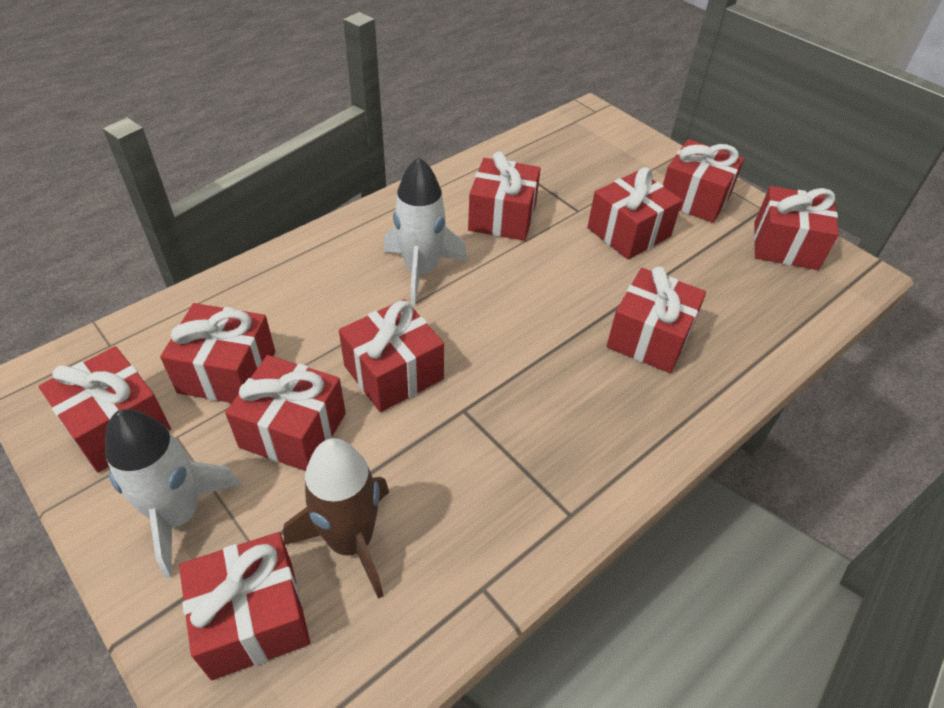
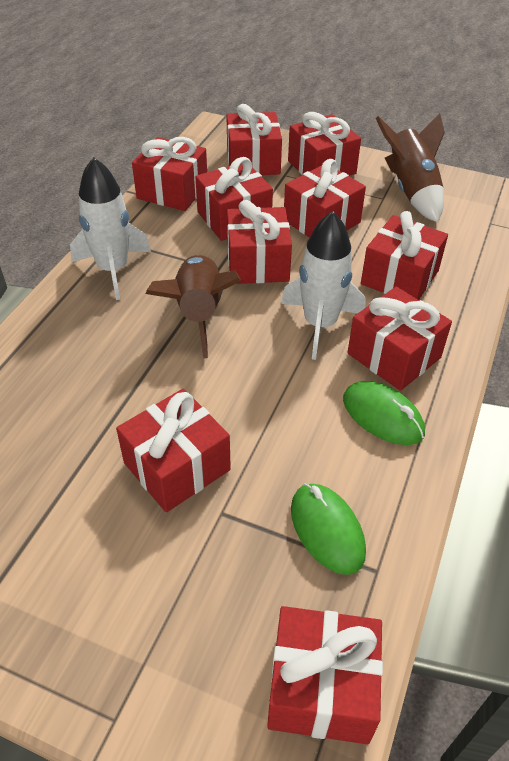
brown rocket: 1 -> 2
green mouse: 0 -> 2

